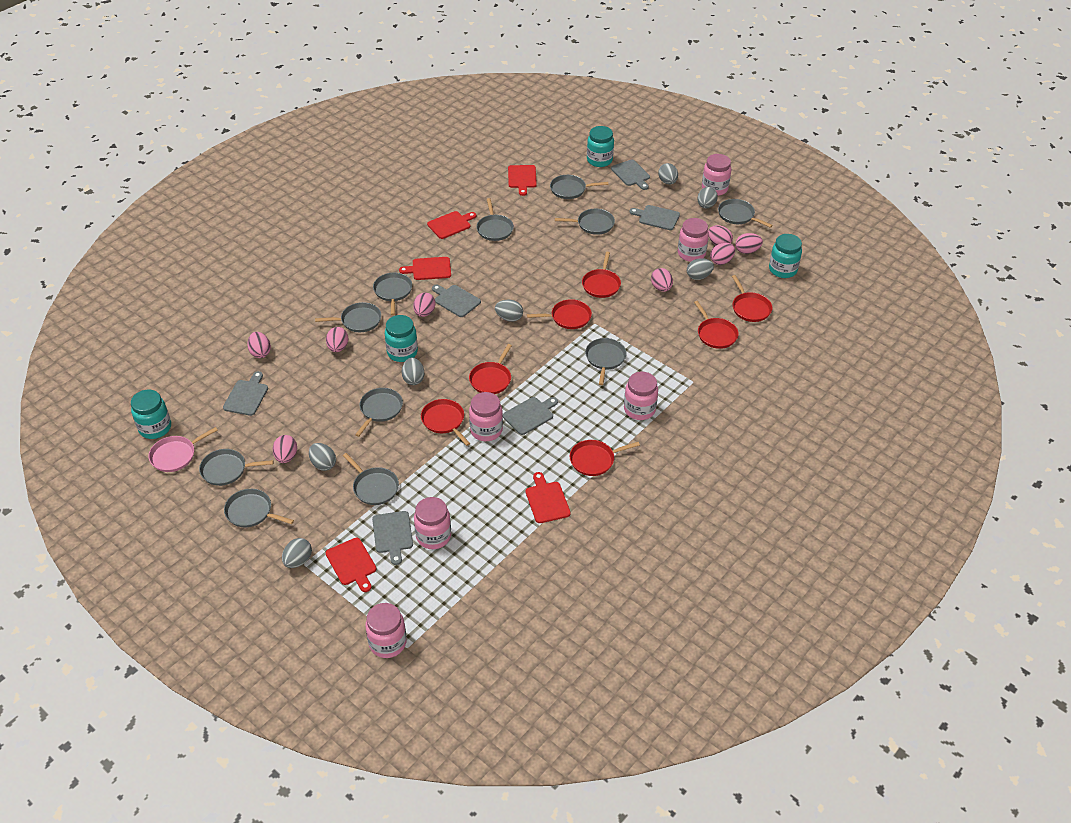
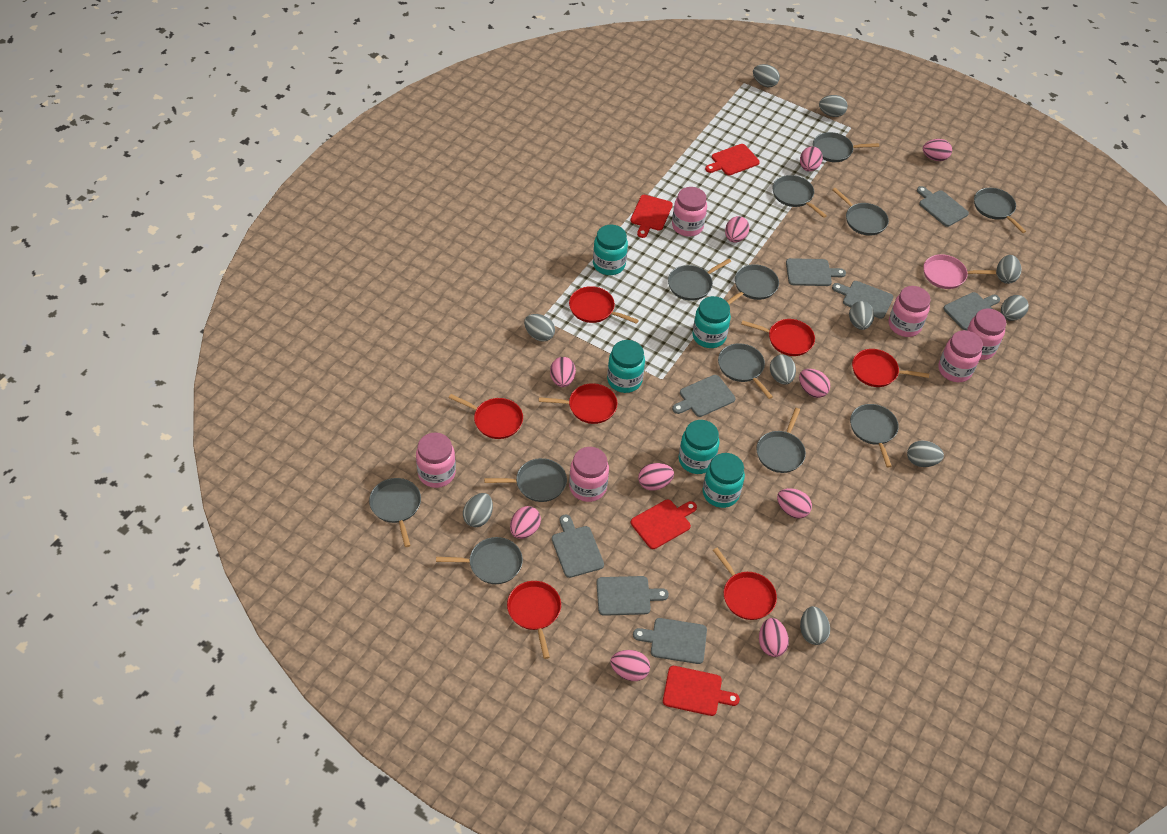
grey cutting board: 6 -> 8
grey egg: 7 -> 10
grey pan: 11 -> 12
pink egg: 8 -> 10
red cutting board: 5 -> 4
turquoise jar: 4 -> 5

